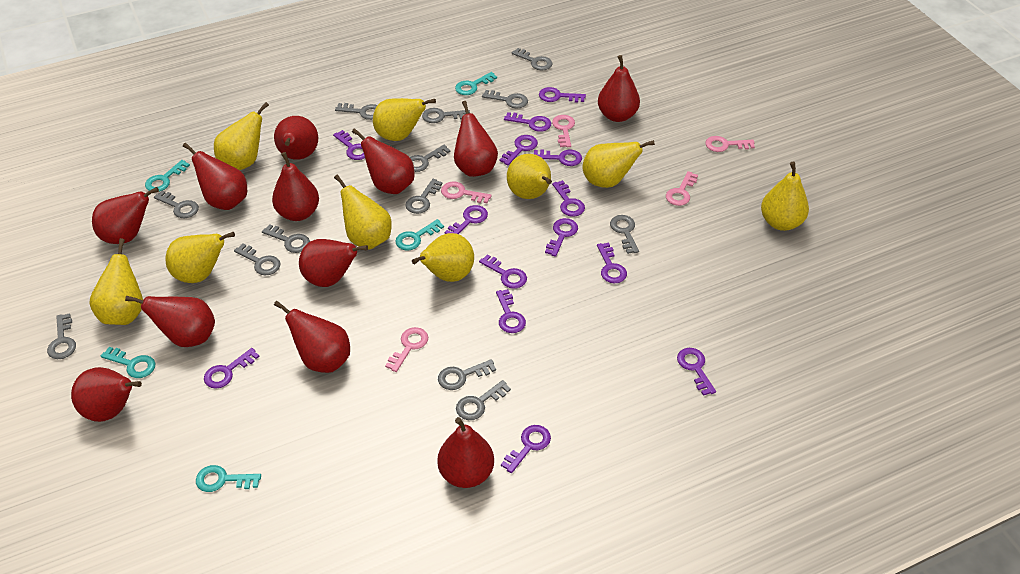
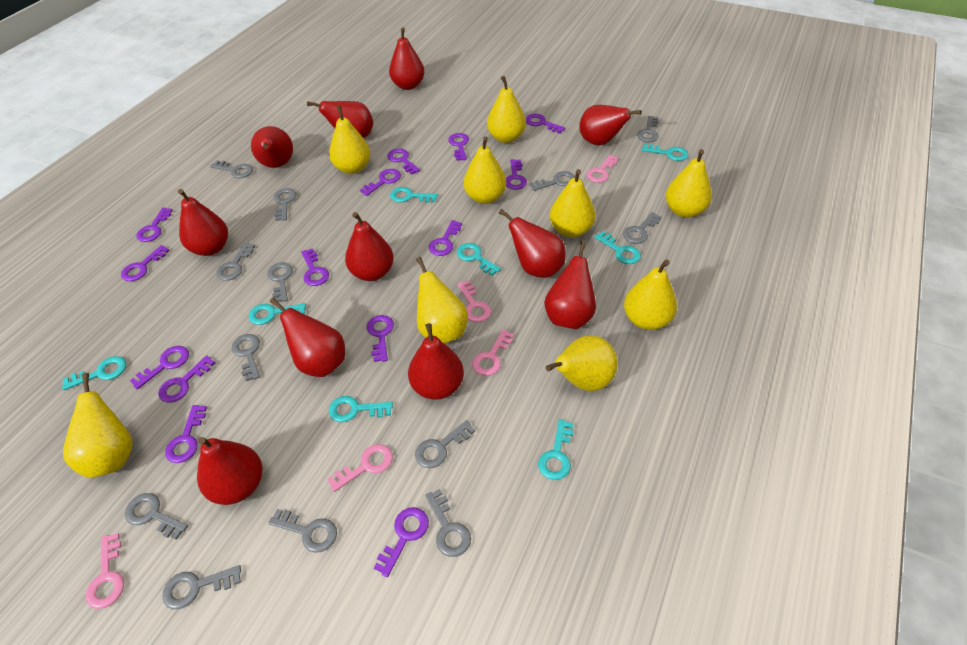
red pear: 12 -> 11
turquoise key: 5 -> 8

